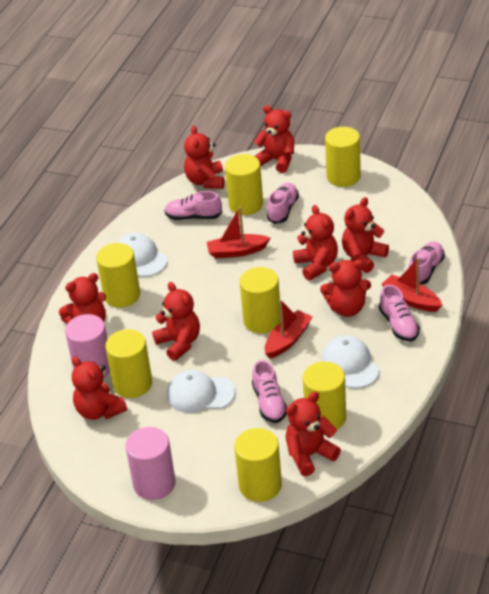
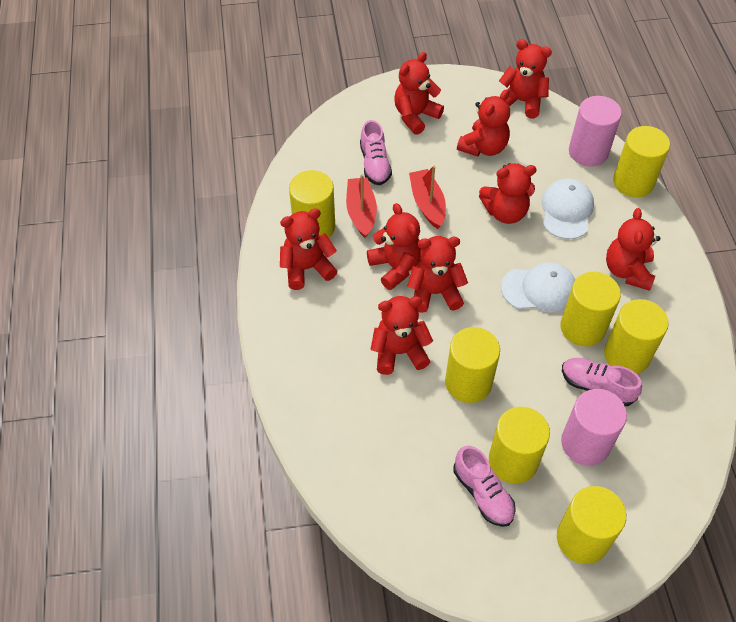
pink shoe: 5 -> 3
red boat: 3 -> 2
white cap: 3 -> 2

